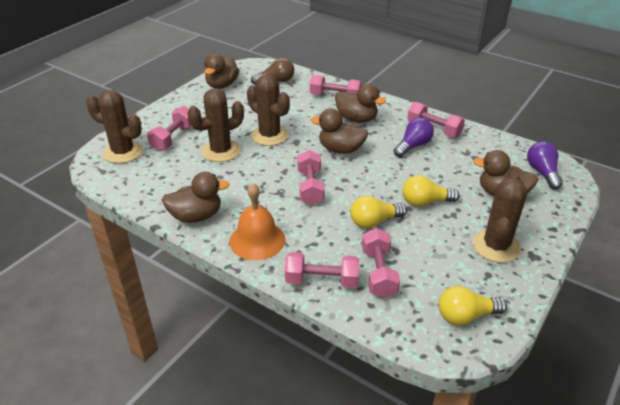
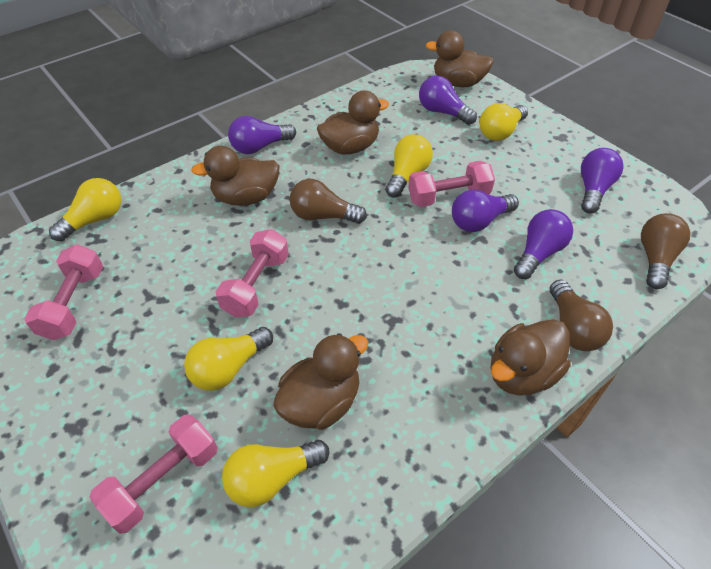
brown cactus: 4 -> 0
brown light bulb: 1 -> 3
orange bell: 1 -> 0
pink dumbbell: 6 -> 4
purple light bulb: 2 -> 5
yellow light bulb: 3 -> 5

